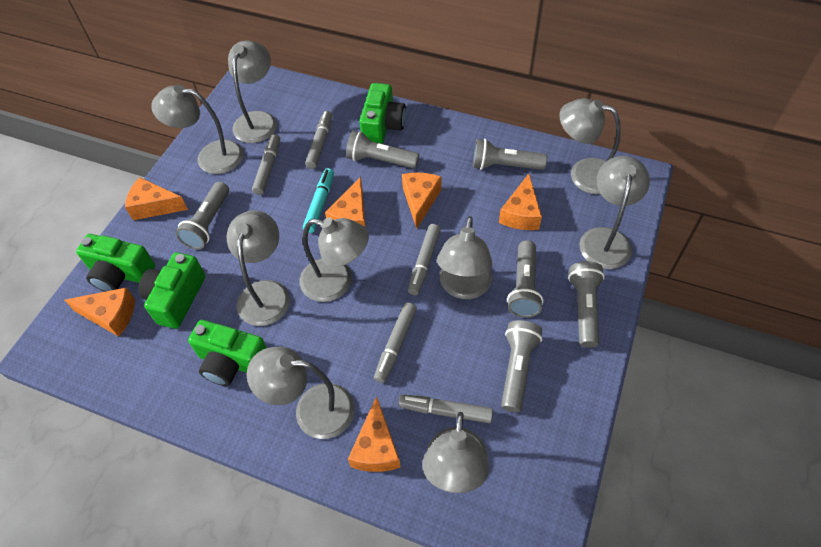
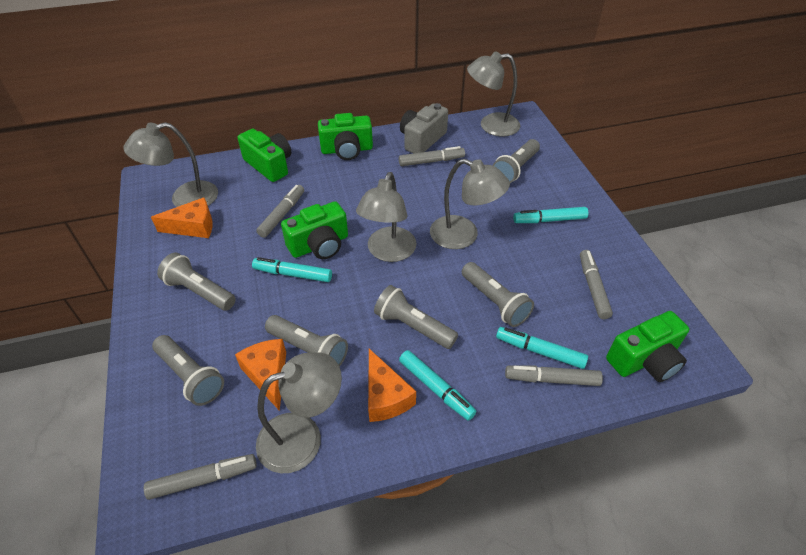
grey camera: 0 -> 1
grey lamp: 9 -> 5
orange cheese: 6 -> 3
turquoise marker: 1 -> 4

